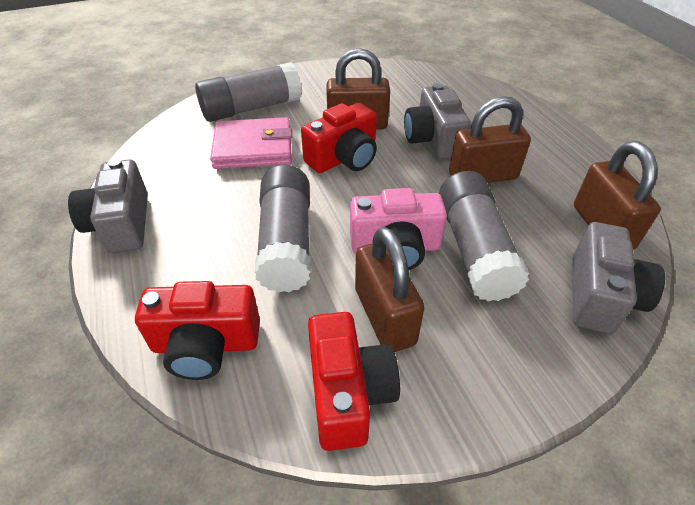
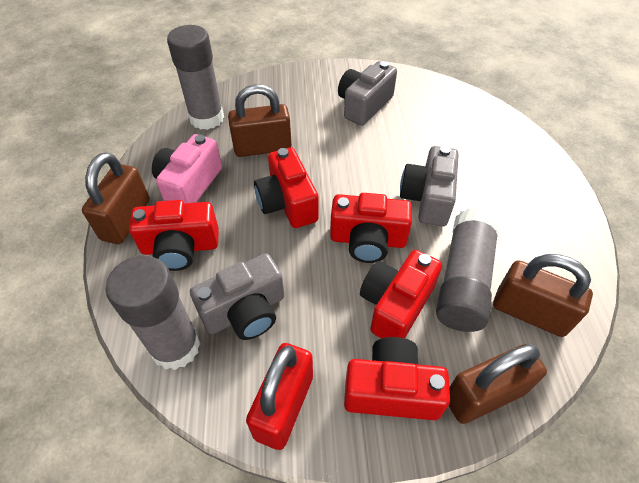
pink wallet: 1 -> 0
red camera: 3 -> 5
red padlock: 0 -> 1

